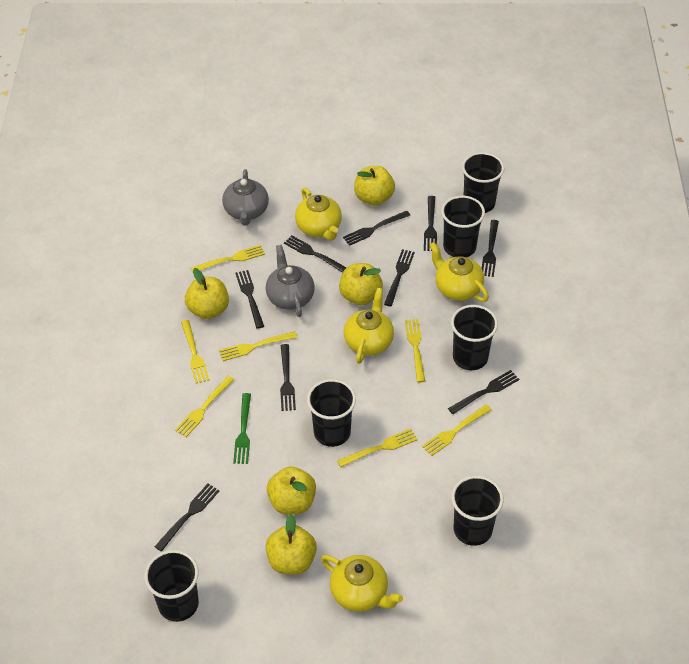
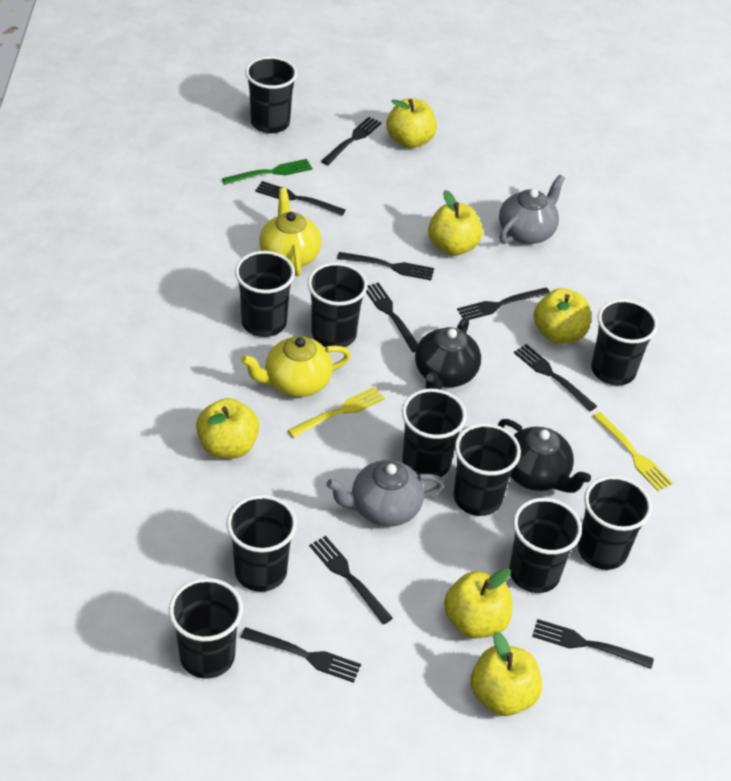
black cup: 6 -> 10
black teapot: 0 -> 2
yellow apple: 5 -> 6
yellow fork: 7 -> 2
yellow teapot: 4 -> 2

